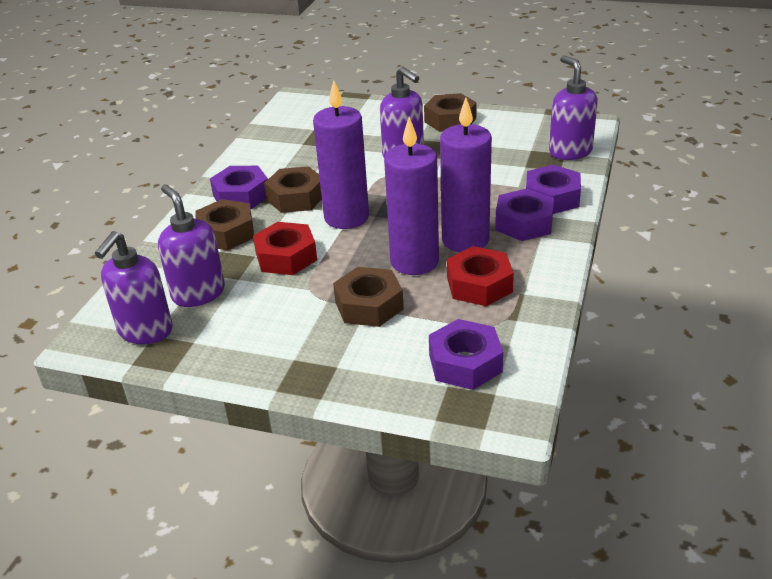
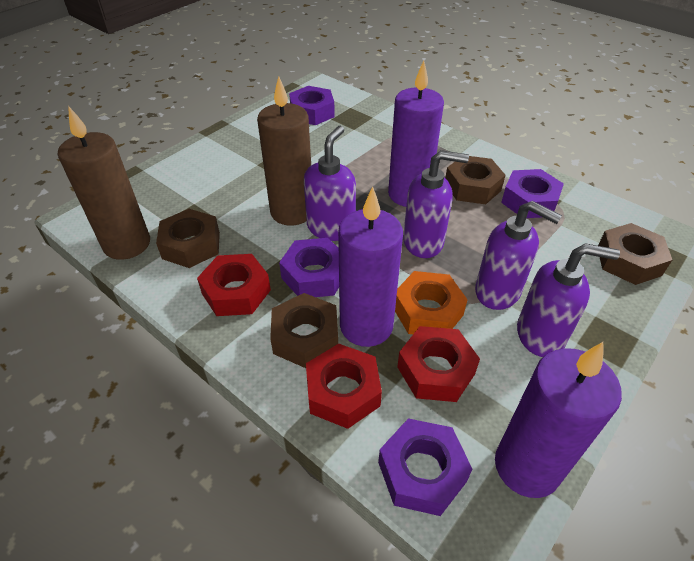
brown candle: 0 -> 2
orange nut: 0 -> 1
red nut: 2 -> 3

